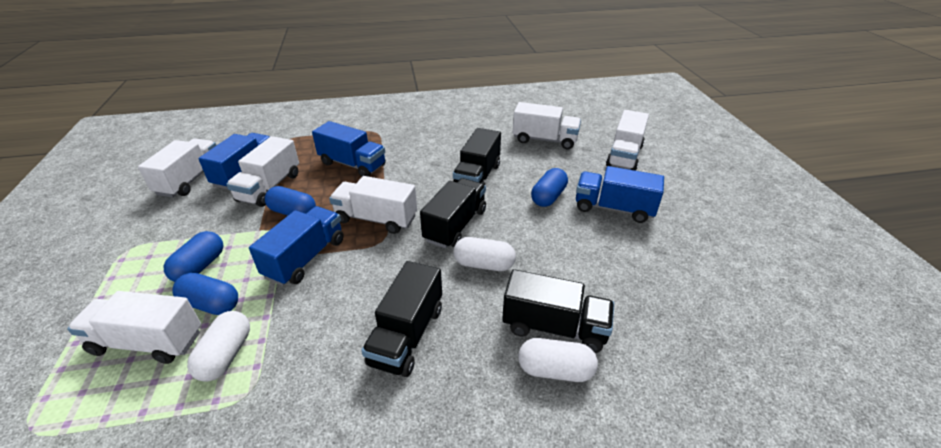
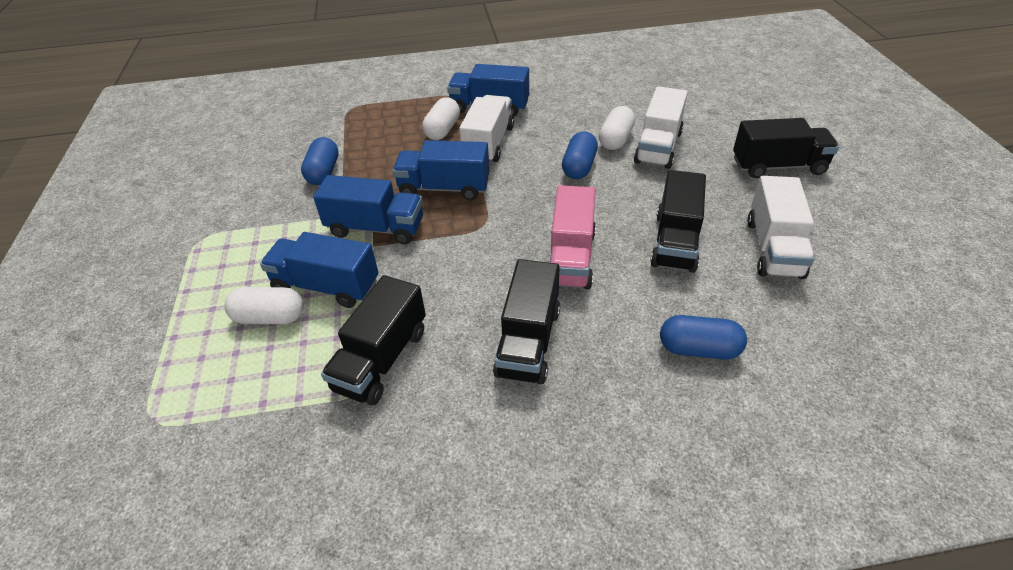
blue capsule: 4 -> 3
pink truck: 0 -> 1
white truck: 6 -> 3

